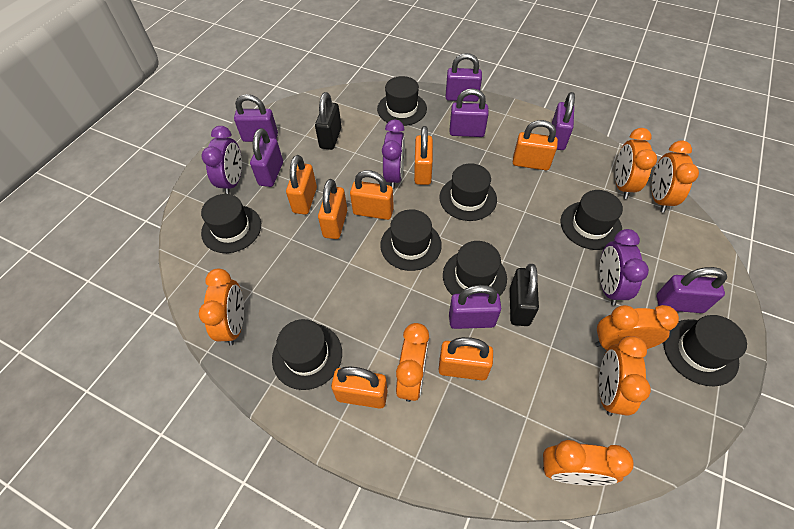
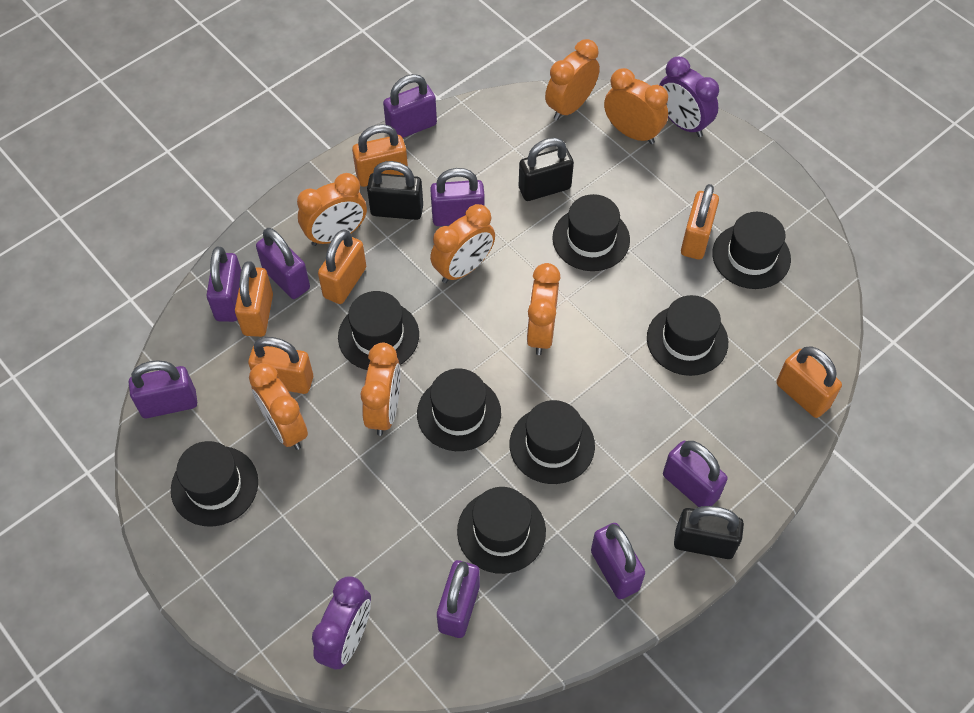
black padlock: 2 -> 3
orange padlock: 7 -> 6
purple clock: 3 -> 2
purple padlock: 7 -> 8

